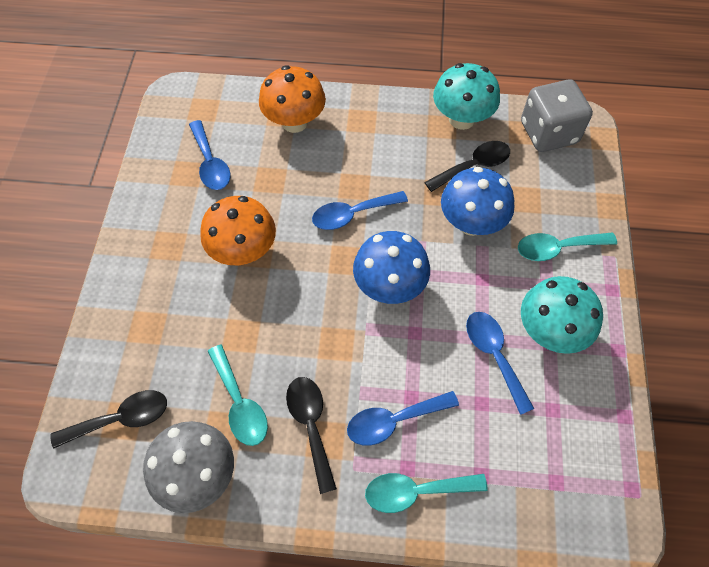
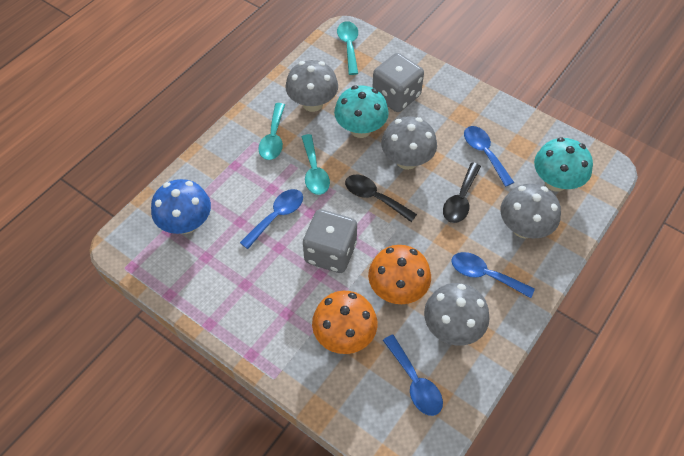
black spoon: 3 -> 2
blue mushroom: 2 -> 1
grey dice: 1 -> 2
grey mushroom: 1 -> 4

